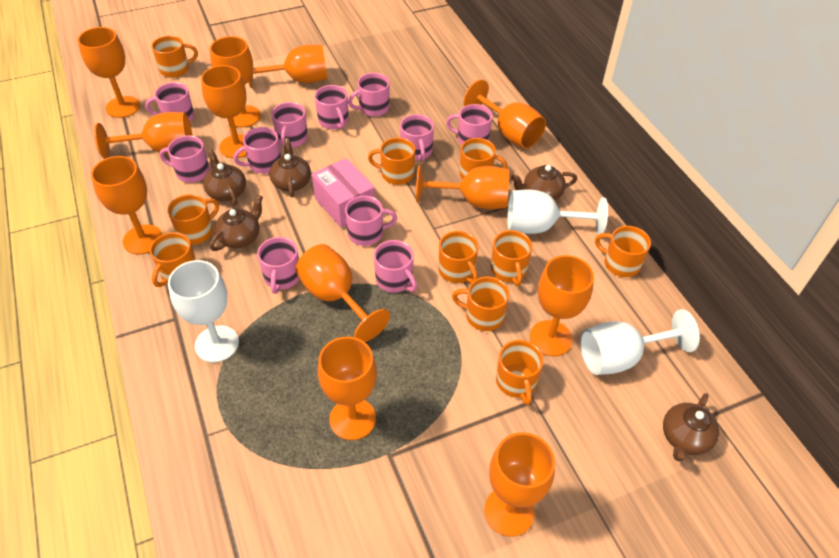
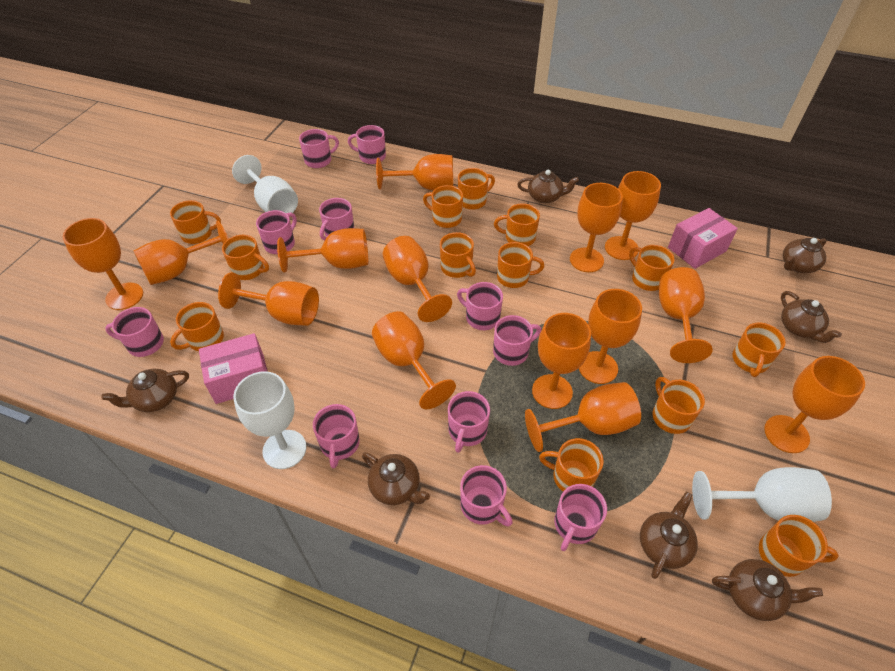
brown teapot: 5 -> 7
orange goblet: 12 -> 14
orange mug: 10 -> 13
pink box: 1 -> 2

